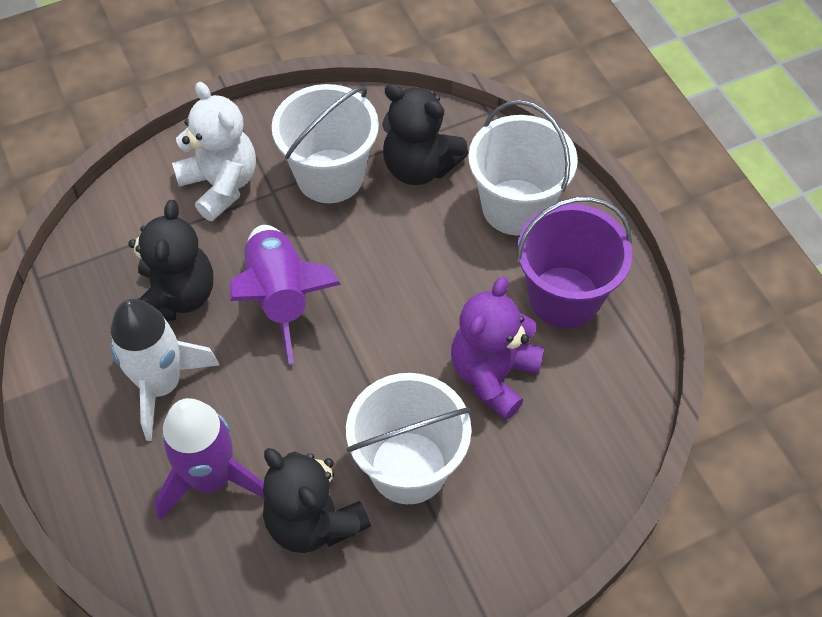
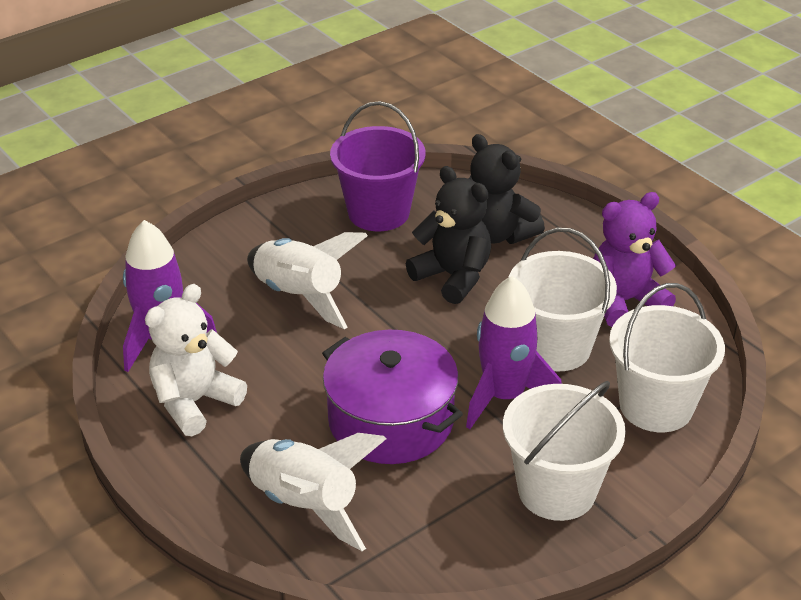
black teddy bear: 3 -> 2
purple pot: 0 -> 1
white rocket: 1 -> 2

